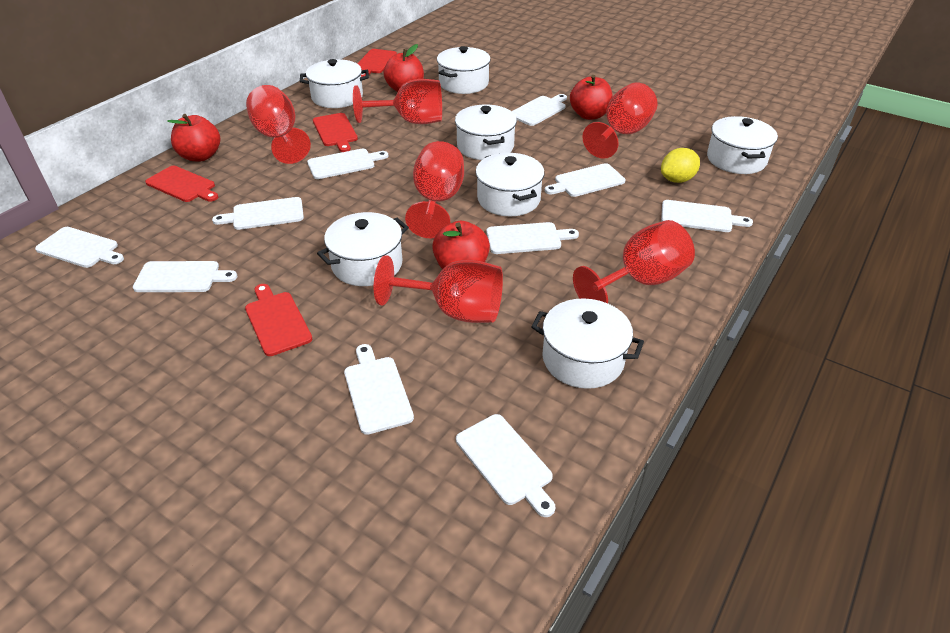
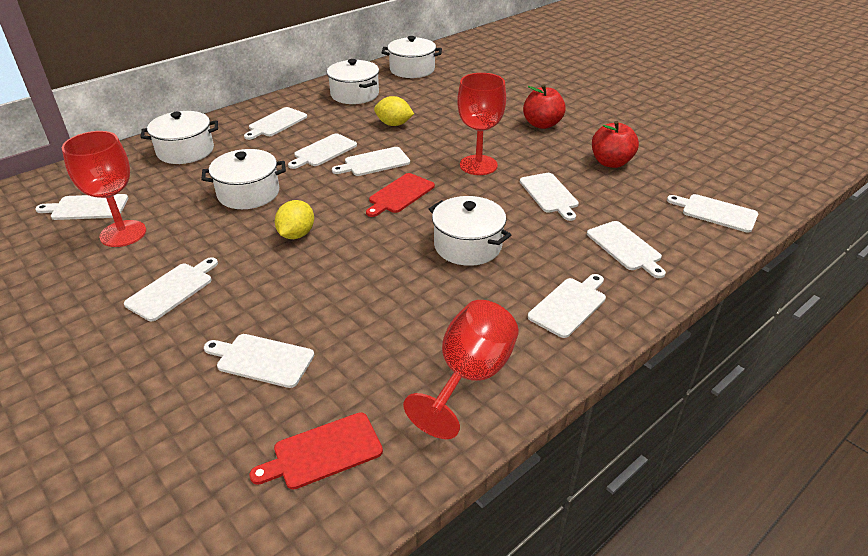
red apple: 4 -> 2
red cutting board: 4 -> 2
red goblet: 6 -> 3
white pot: 7 -> 5
yellow lemon: 1 -> 2

